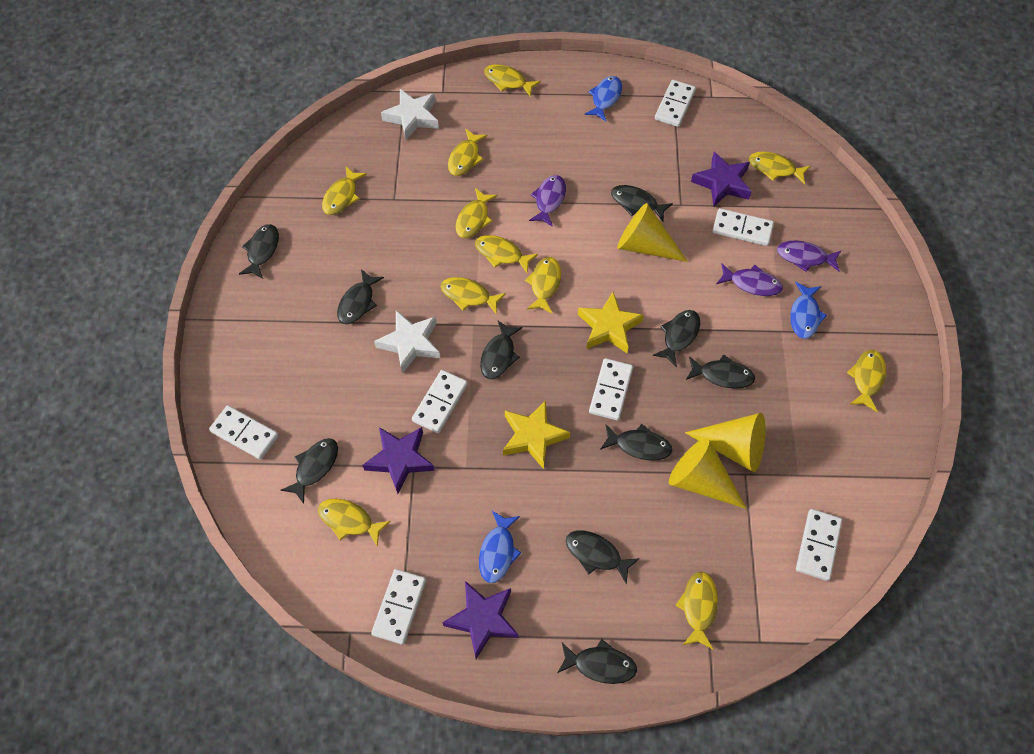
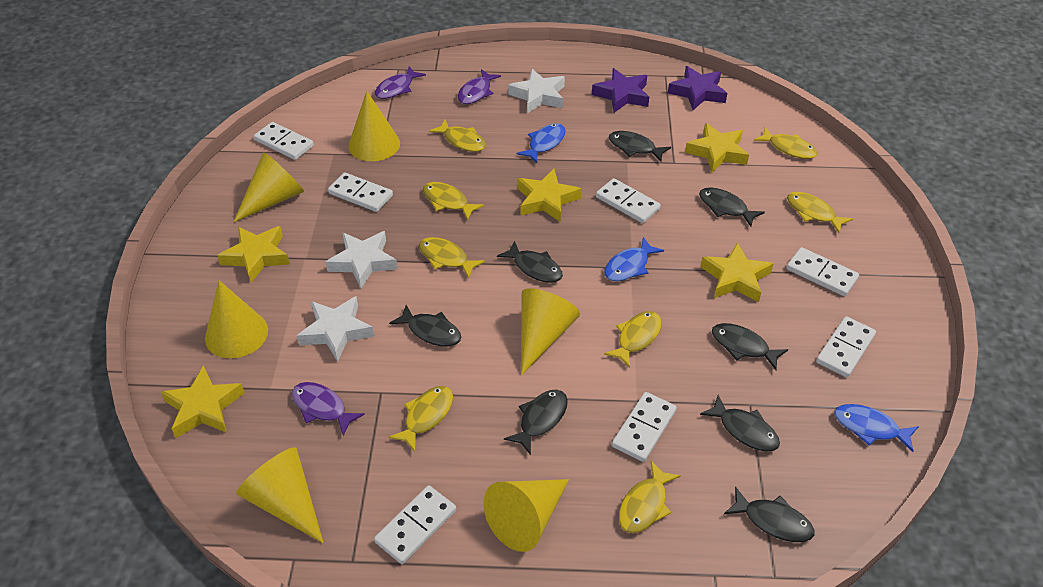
black fish: 10 -> 8
purple star: 3 -> 2
white star: 2 -> 3
yellow cone: 3 -> 6
yellow fish: 11 -> 8
yellow star: 2 -> 5

